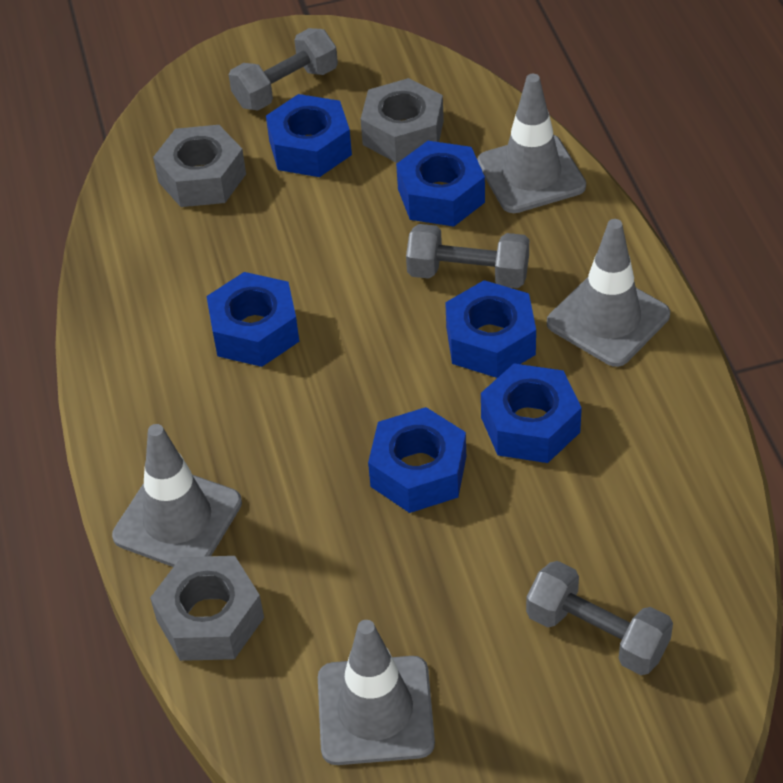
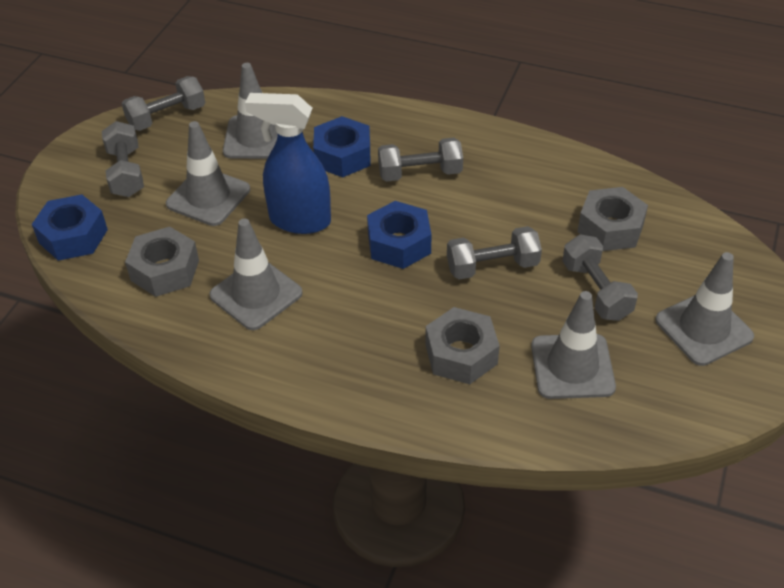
blue nut: 6 -> 3
blue spray bottle: 0 -> 1
grey dumbbell: 3 -> 5
grey traffic cone: 4 -> 5

